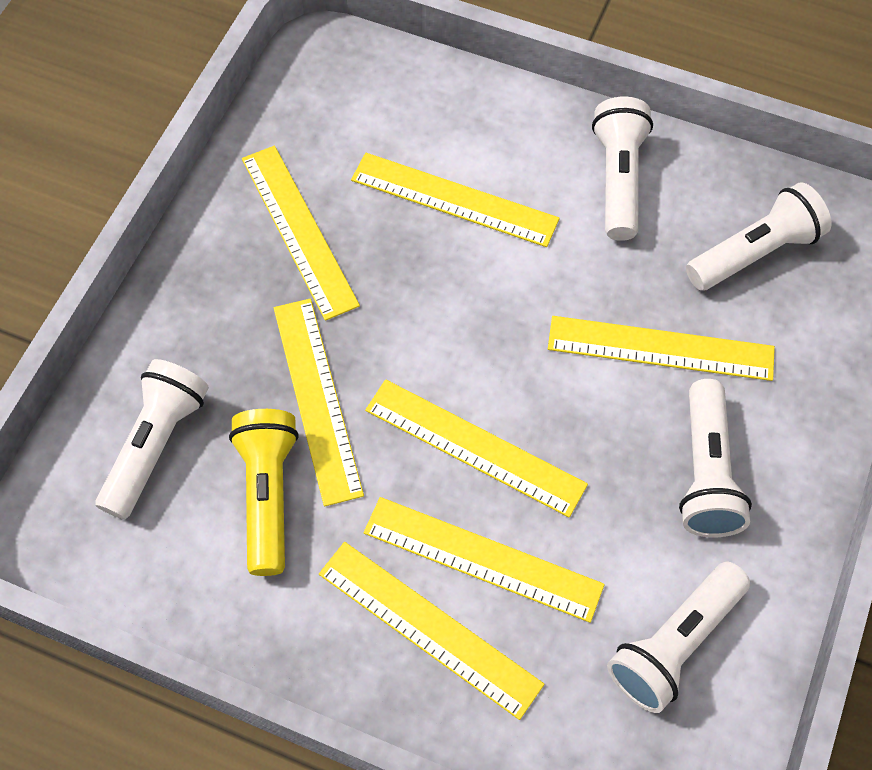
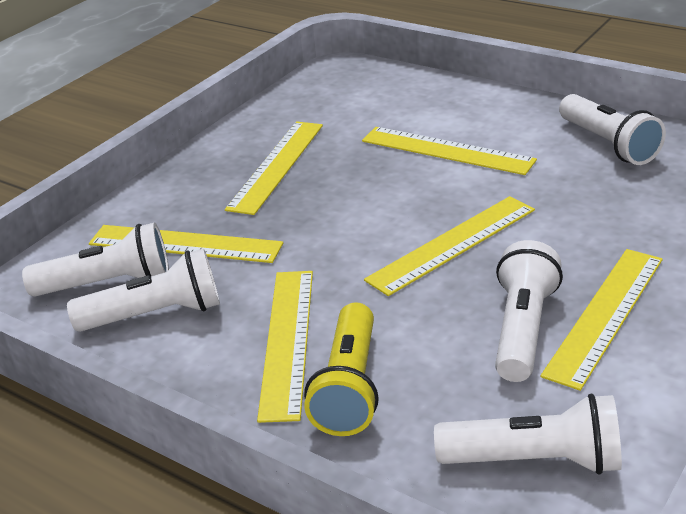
yellow ruler: 7 -> 6

